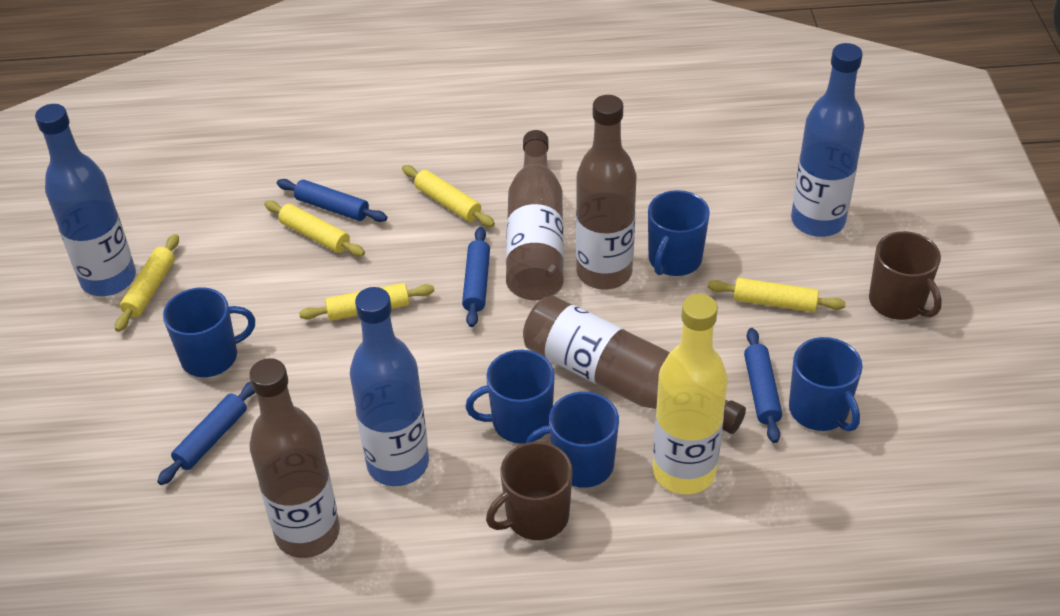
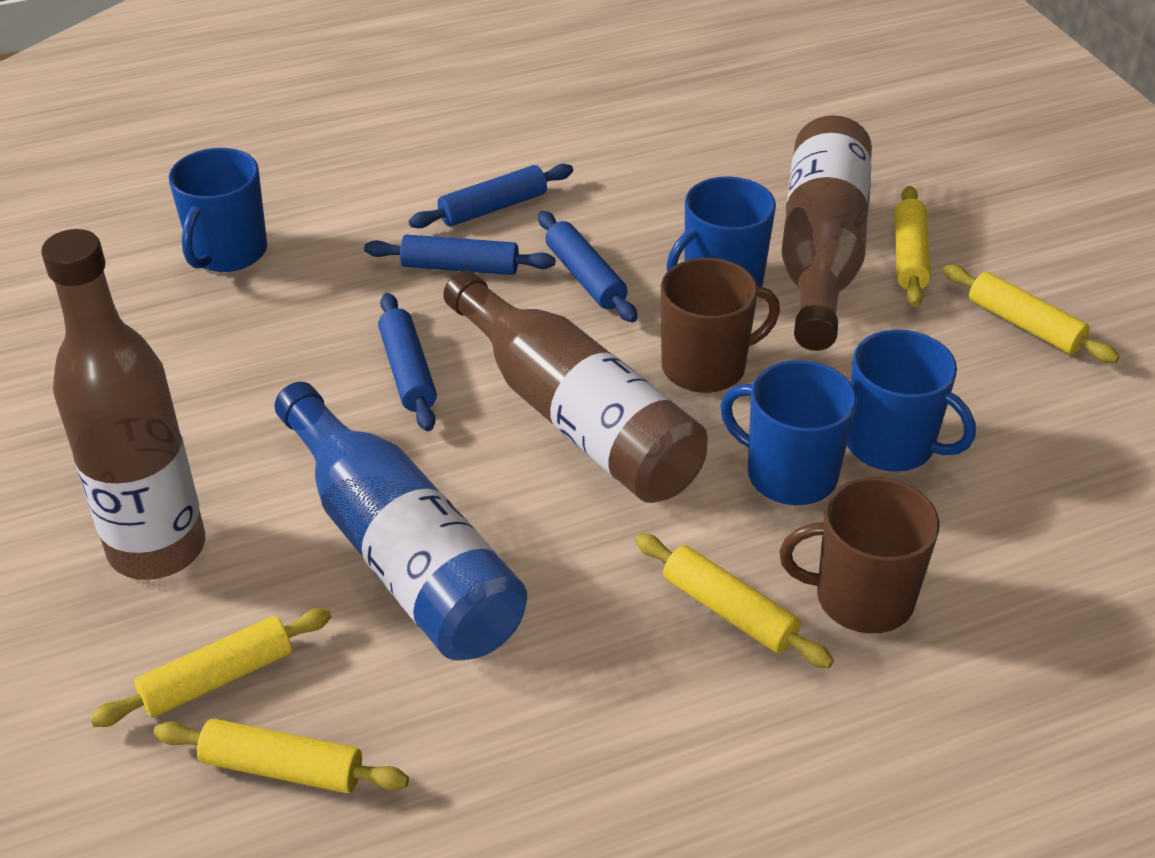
blue bottle: 3 -> 1
blue mug: 5 -> 4
brown bottle: 4 -> 3
yellow bottle: 1 -> 0

